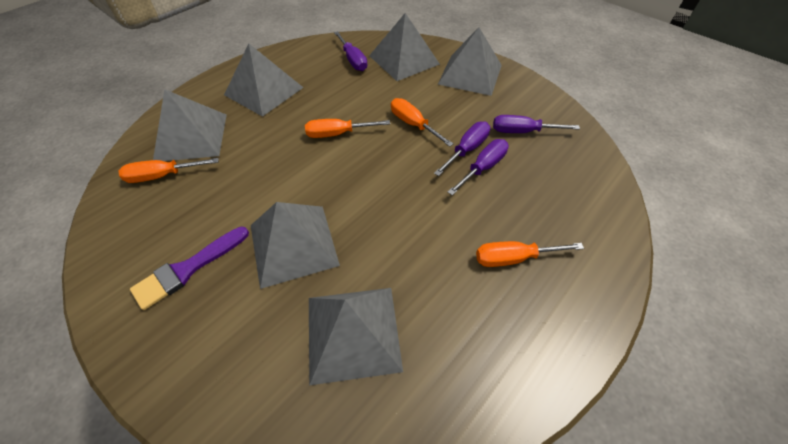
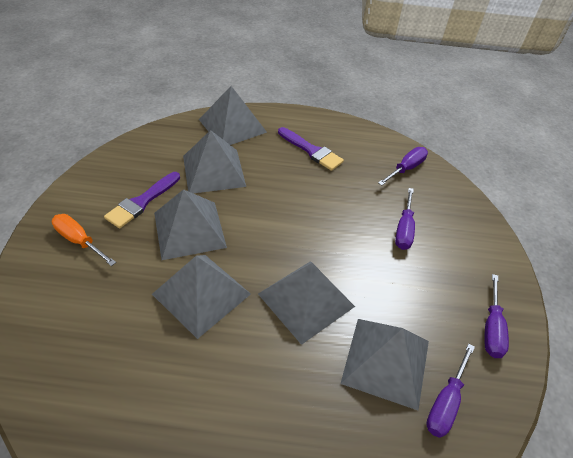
orange screwdriver: 4 -> 1
purple brush: 1 -> 2

